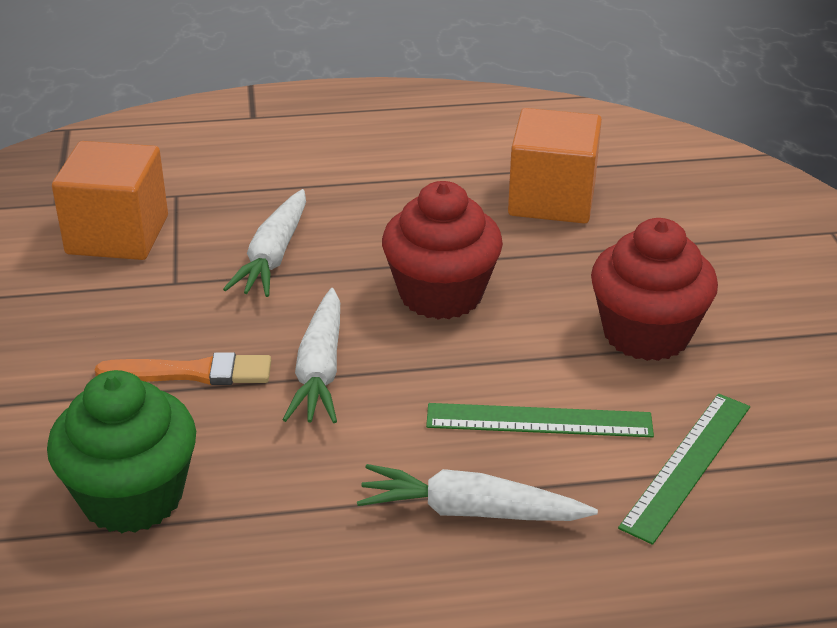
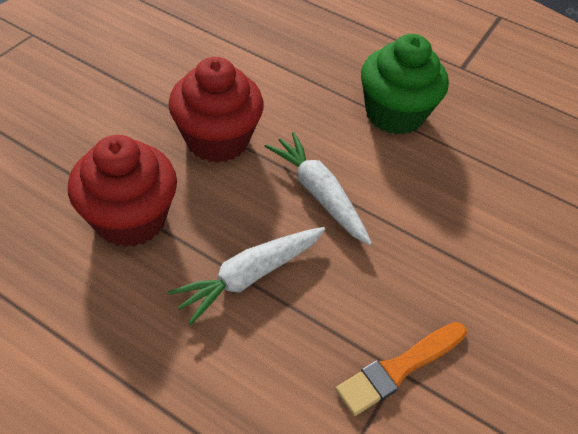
green ruler: 2 -> 0
orange cube: 2 -> 0
white carrot: 3 -> 2

